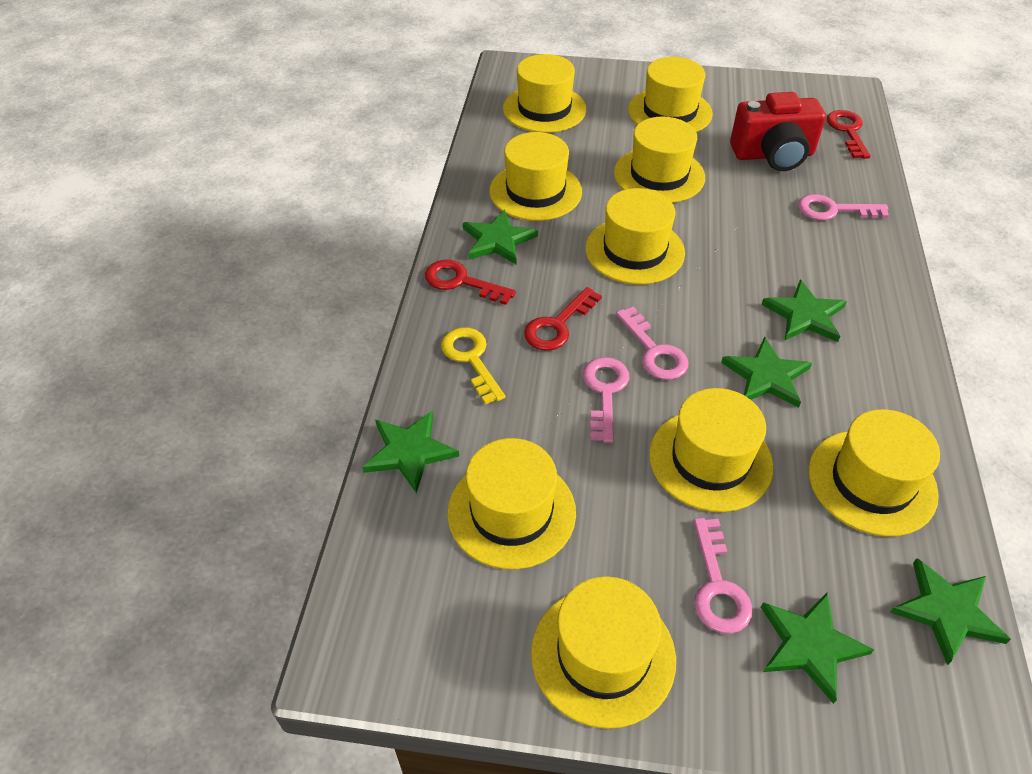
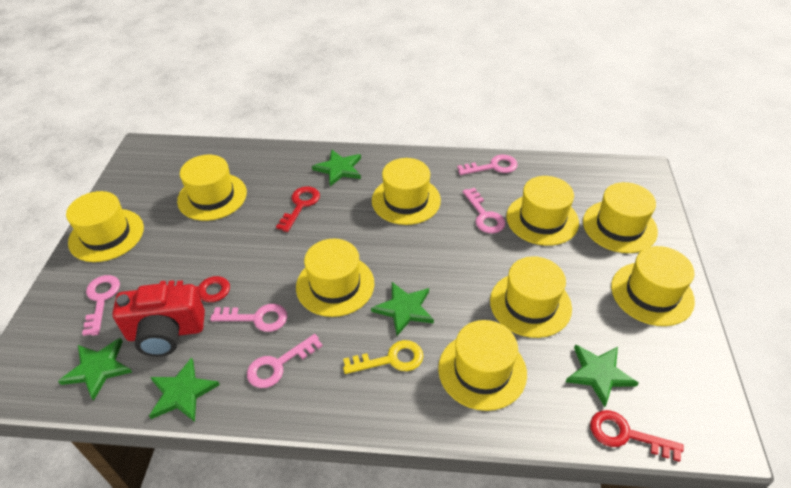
green star: 6 -> 5
pink key: 4 -> 5

